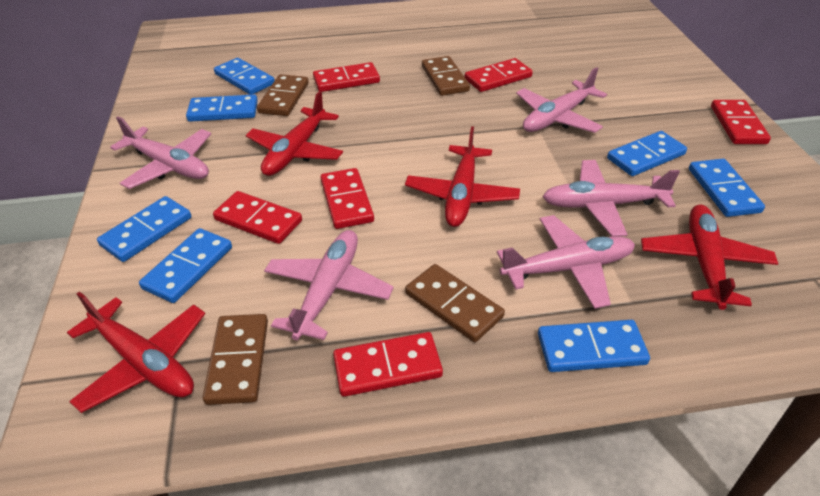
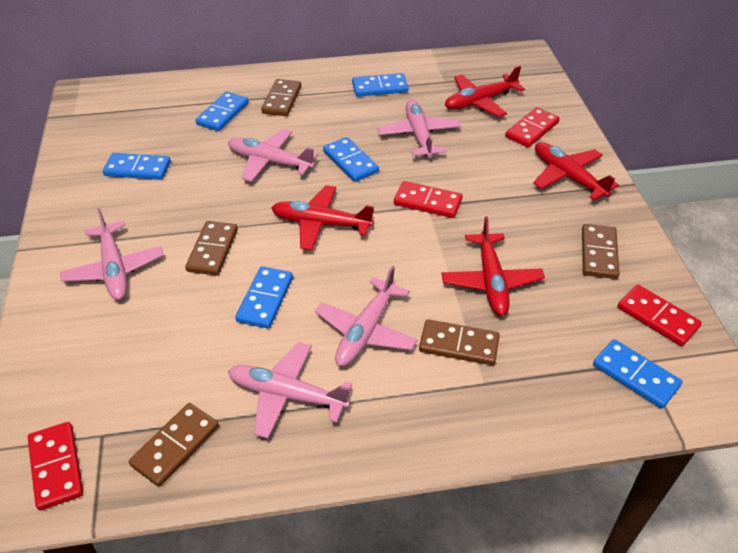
blue domino: 7 -> 6
brown domino: 4 -> 5
red domino: 6 -> 4

